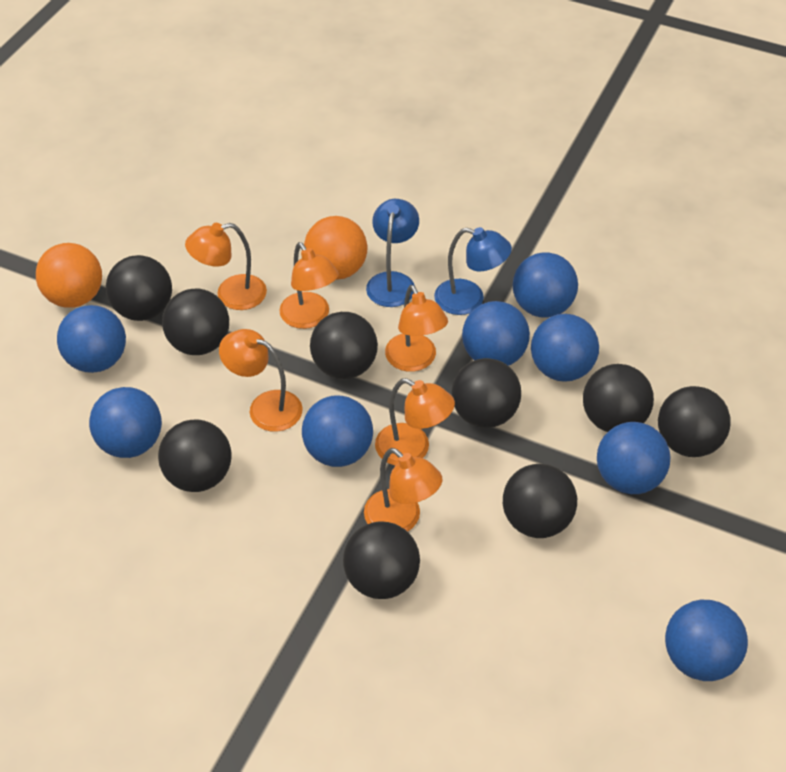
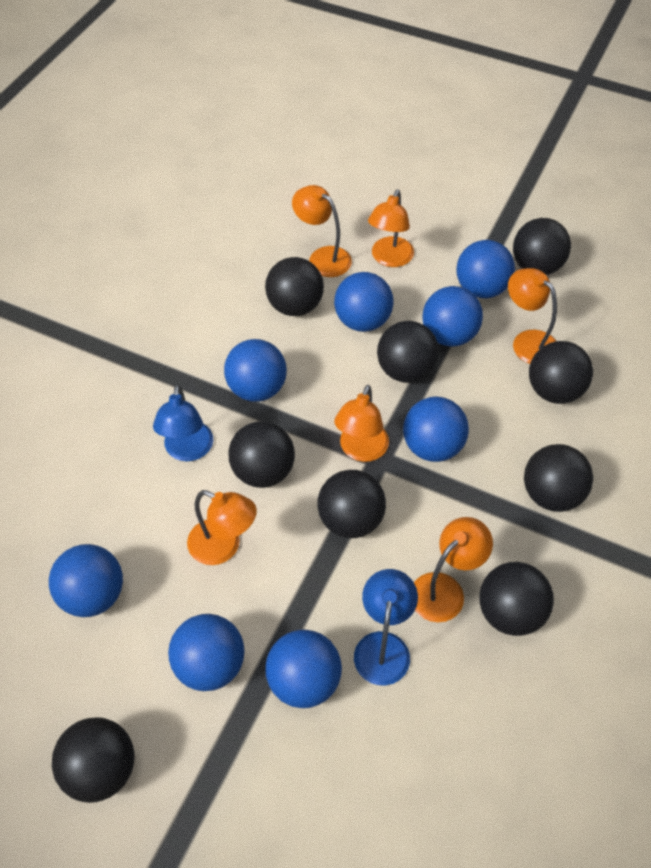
orange ball: 2 -> 0

